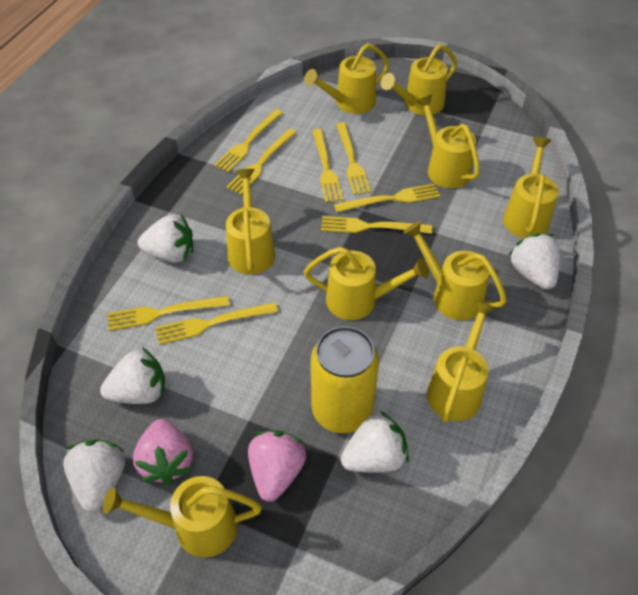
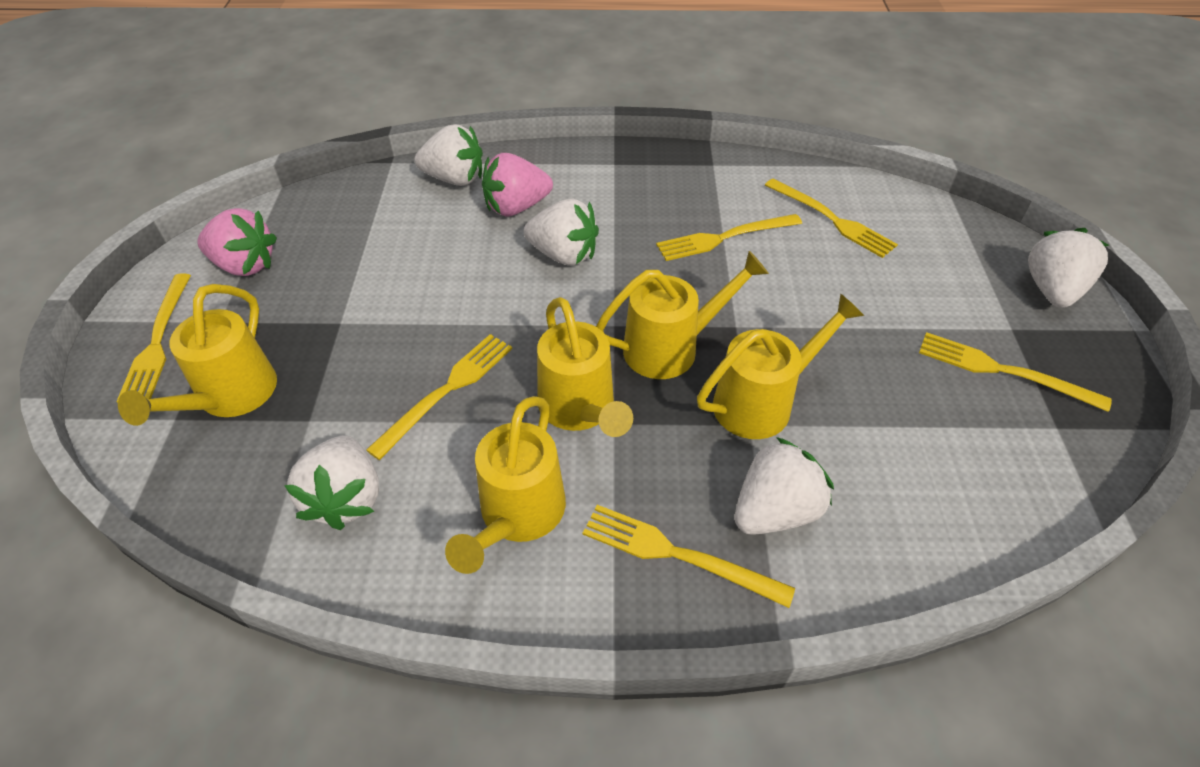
yellow can: 1 -> 0
yellow fork: 8 -> 6
yellow watering can: 9 -> 5

